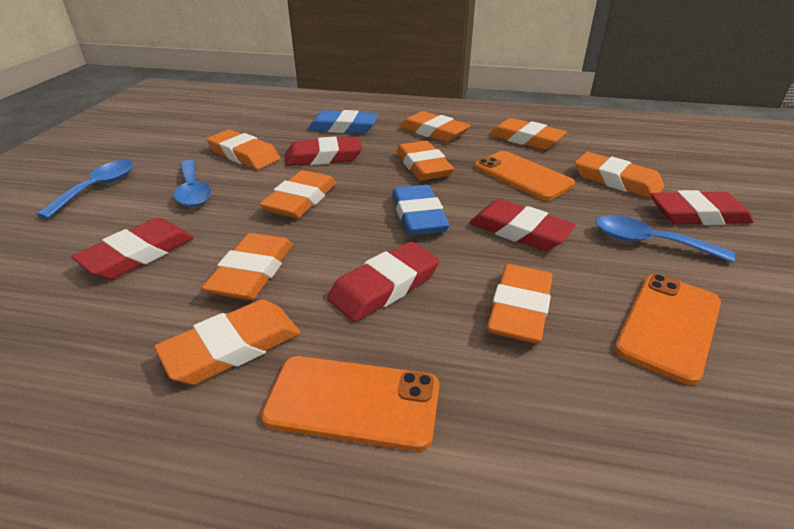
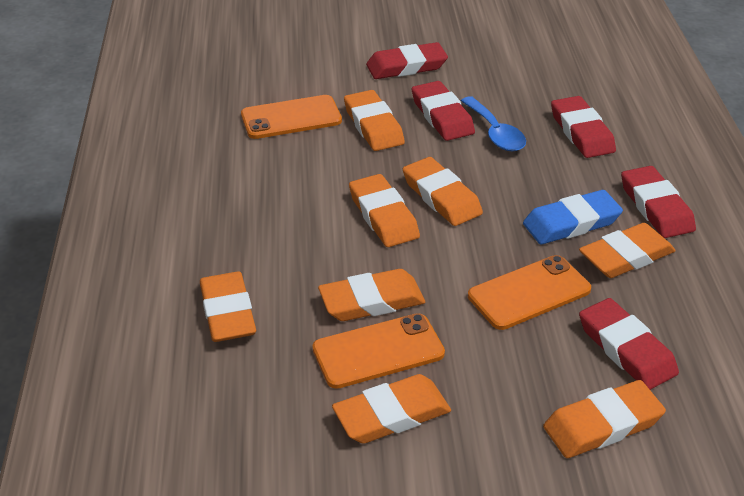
blue eraser: 2 -> 1
blue spoon: 3 -> 1
orange eraser: 9 -> 8

